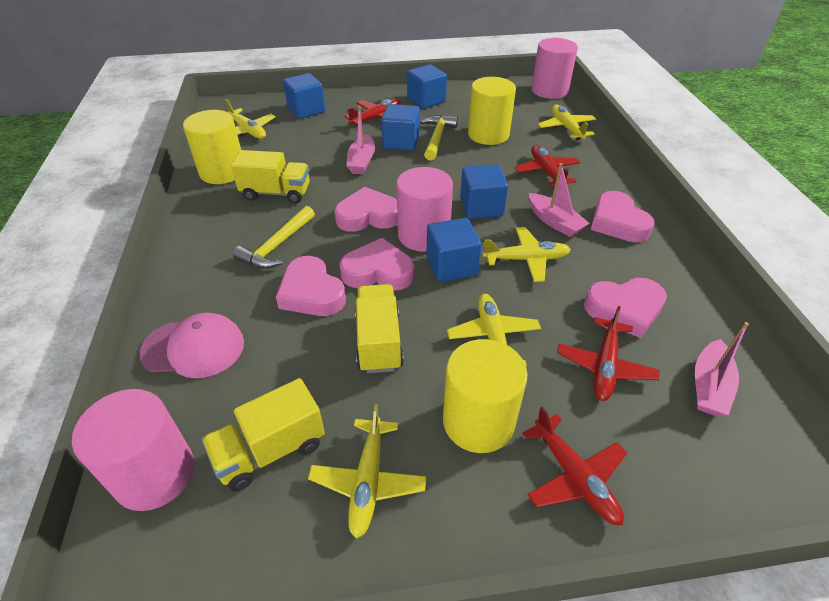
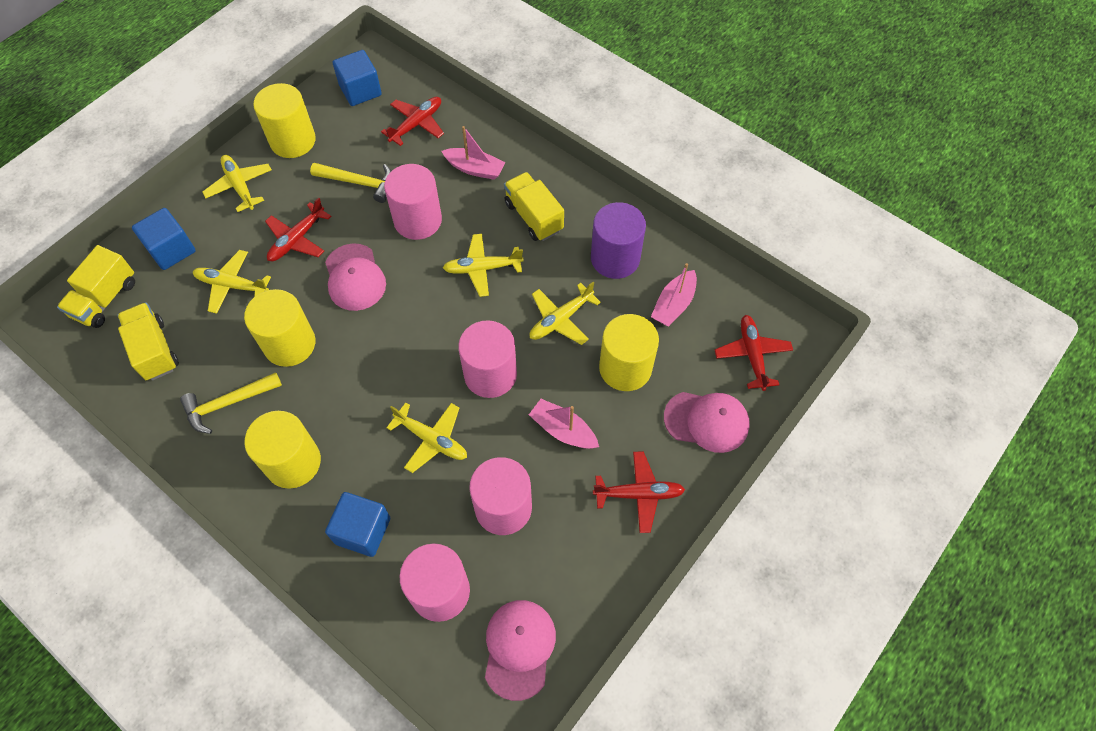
blue cube: 5 -> 3
pink cap: 1 -> 3
pink cylinder: 3 -> 4
pink heart: 5 -> 0
purple cylinder: 0 -> 1
yellow cylinder: 3 -> 4

